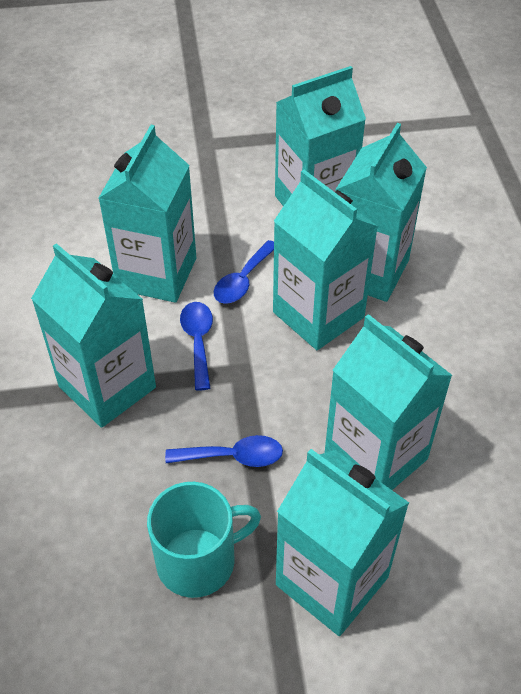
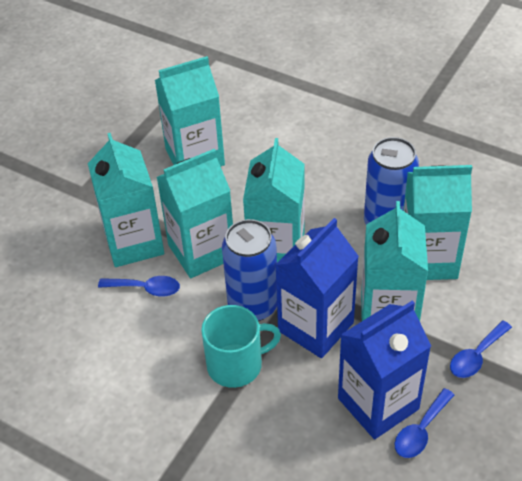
blue can: 0 -> 2
blue carton: 0 -> 2
turquoise carton: 7 -> 6

